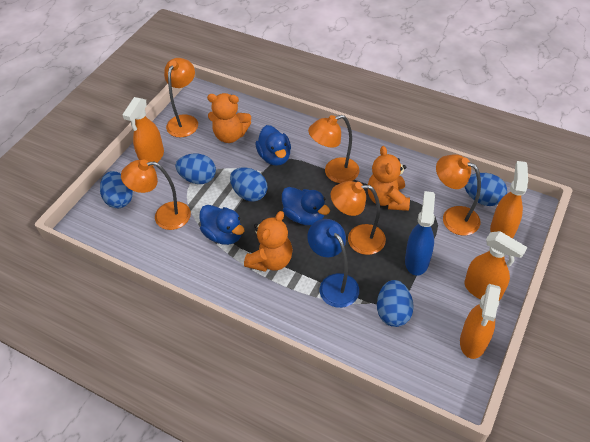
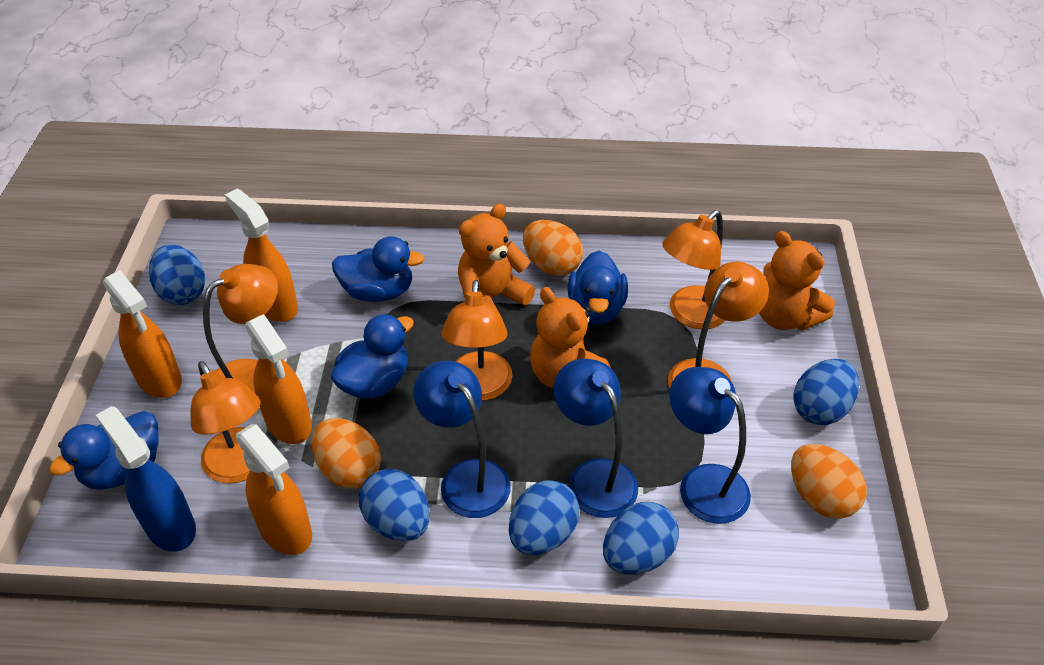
blue duck: 3 -> 4
blue lamp: 1 -> 3
orange egg: 0 -> 3

